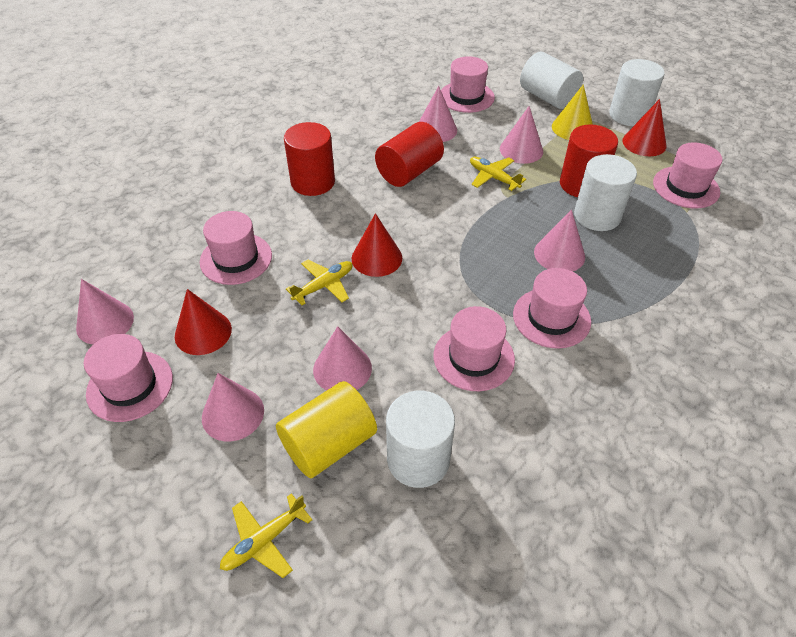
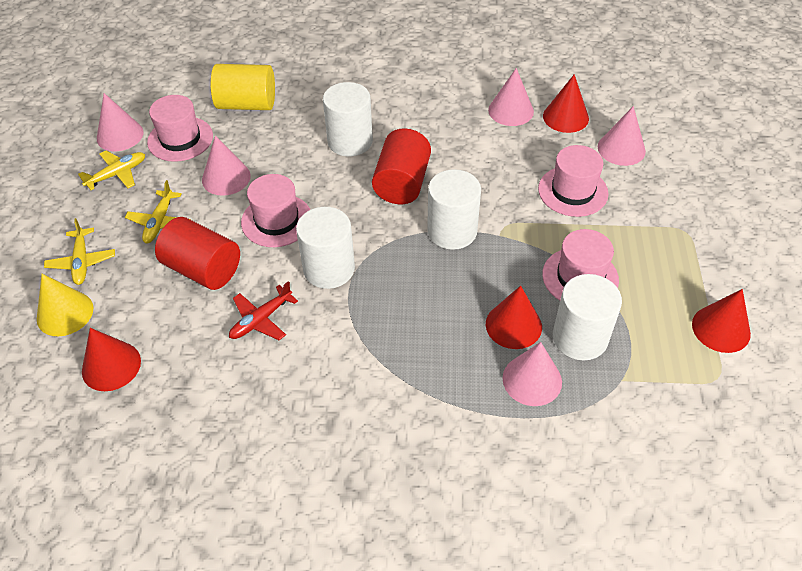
pink cone: 6 -> 5
pink hat: 6 -> 4
red cone: 3 -> 4
red cylinder: 3 -> 2
red plane: 0 -> 1

